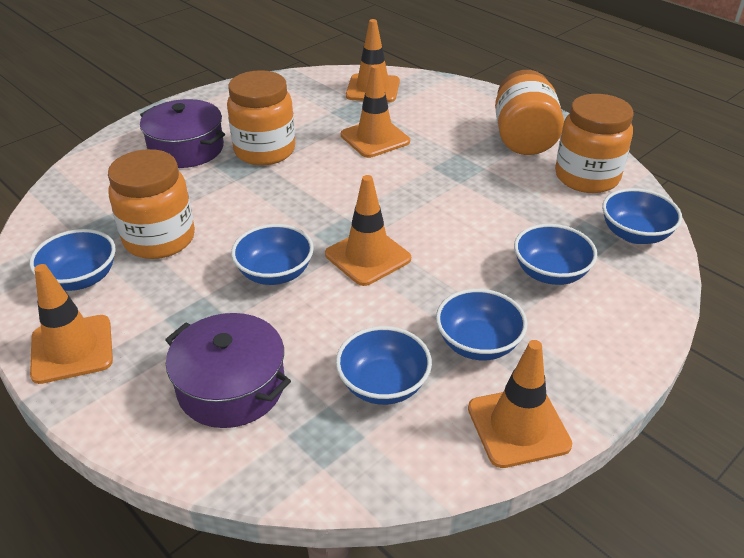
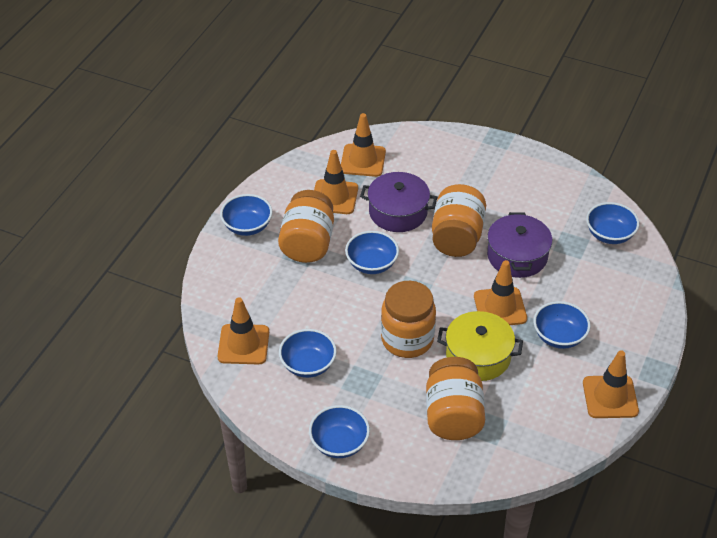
yellow pot: 0 -> 1

